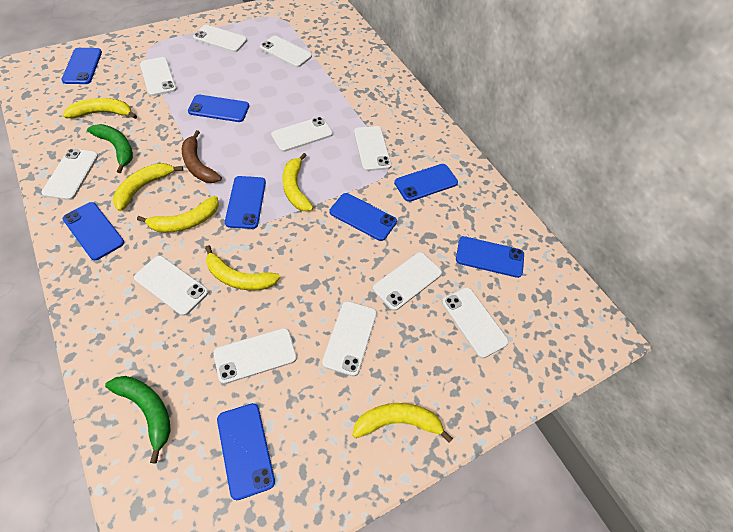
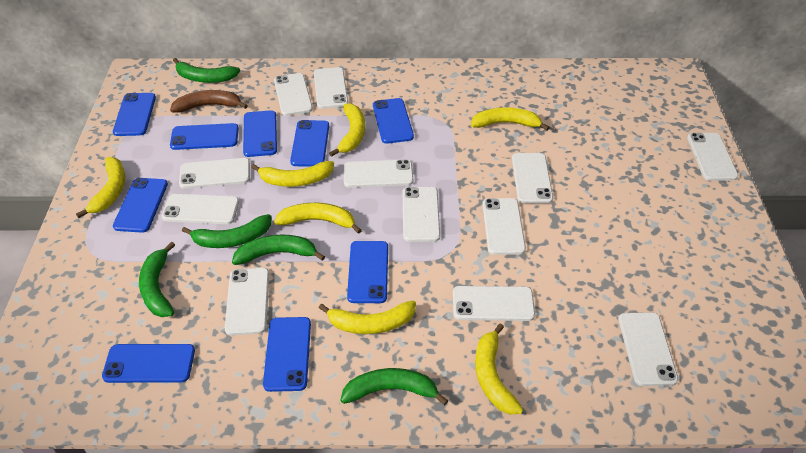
blue phone: 8 -> 9
green banana: 2 -> 5
white phone: 11 -> 12
yellow banana: 6 -> 7

